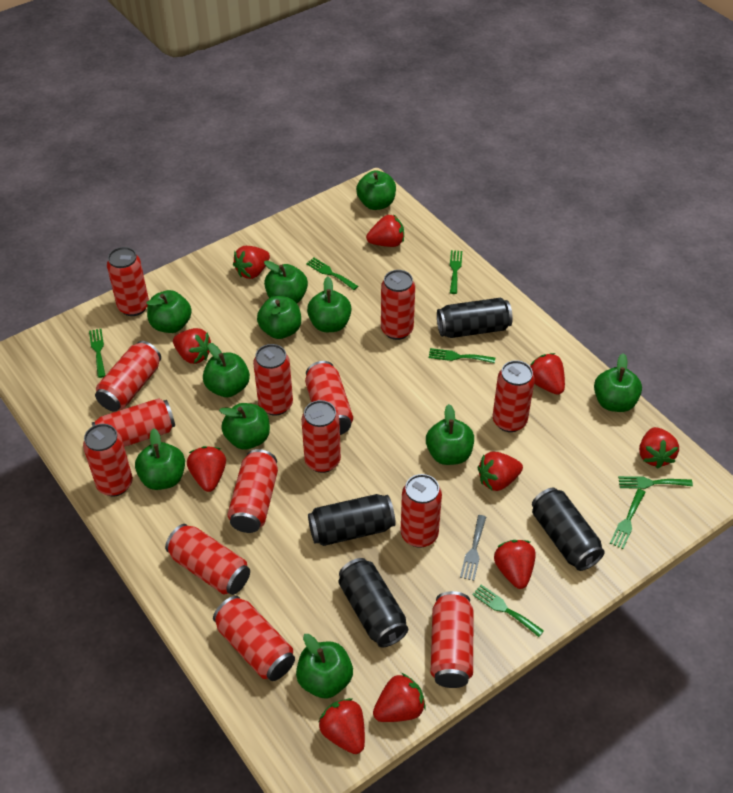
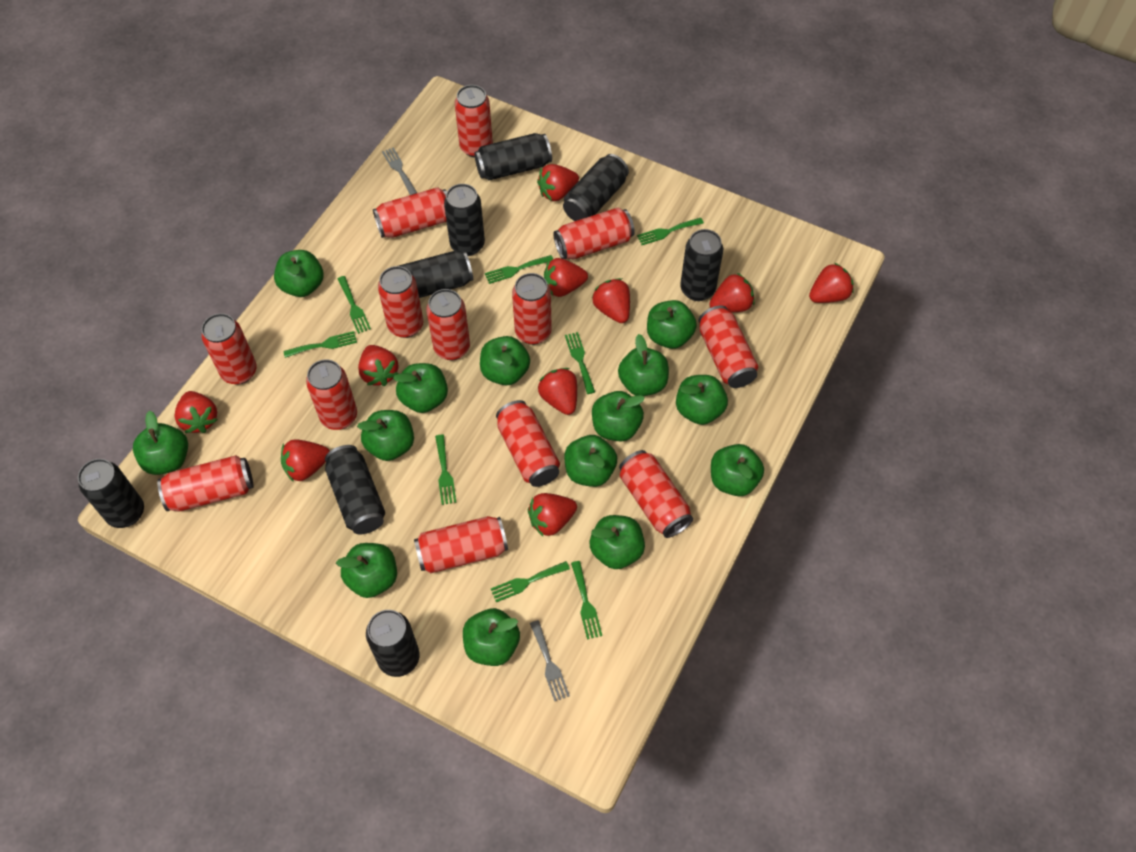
black can: 4 -> 8
green apple: 11 -> 14
green fork: 7 -> 8
grey fork: 1 -> 2
red can: 14 -> 13

